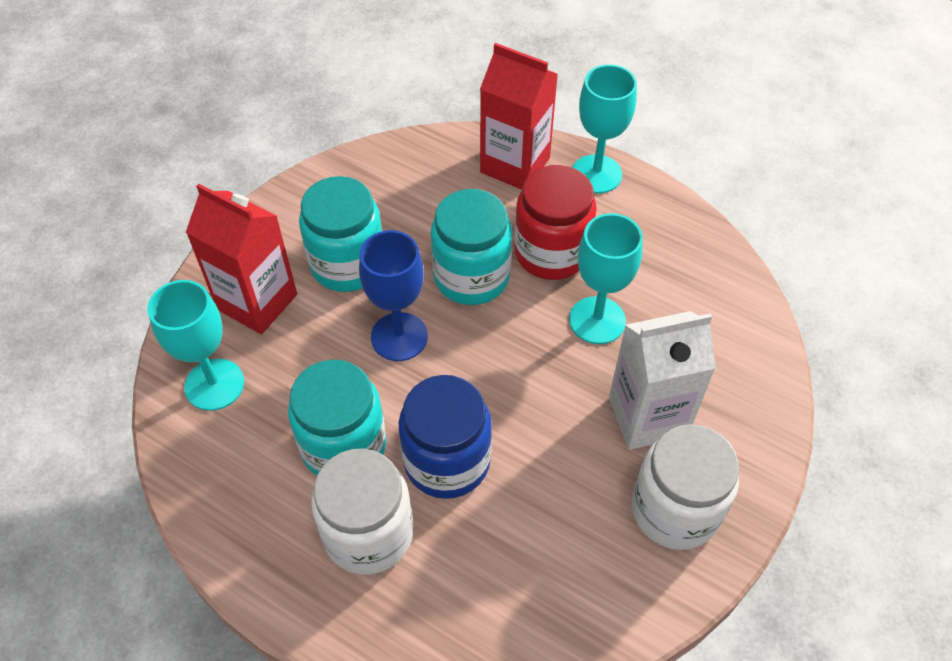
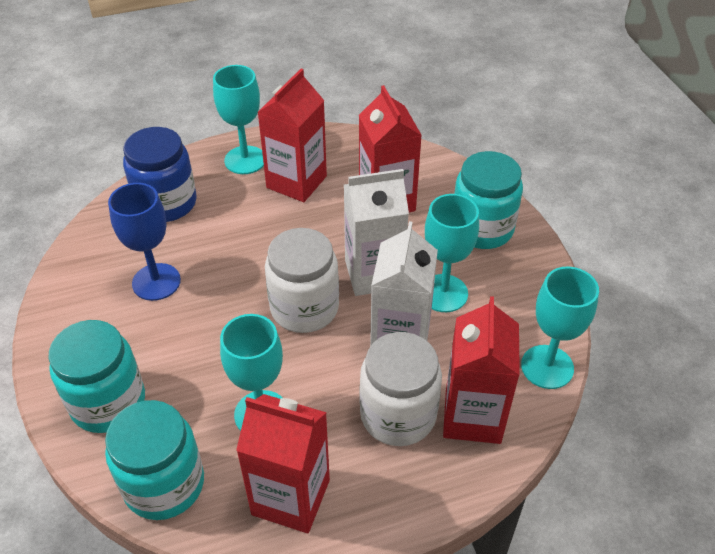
red carton: 2 -> 4
red jar: 1 -> 0
turquoise goblet: 3 -> 4
white carton: 1 -> 2

